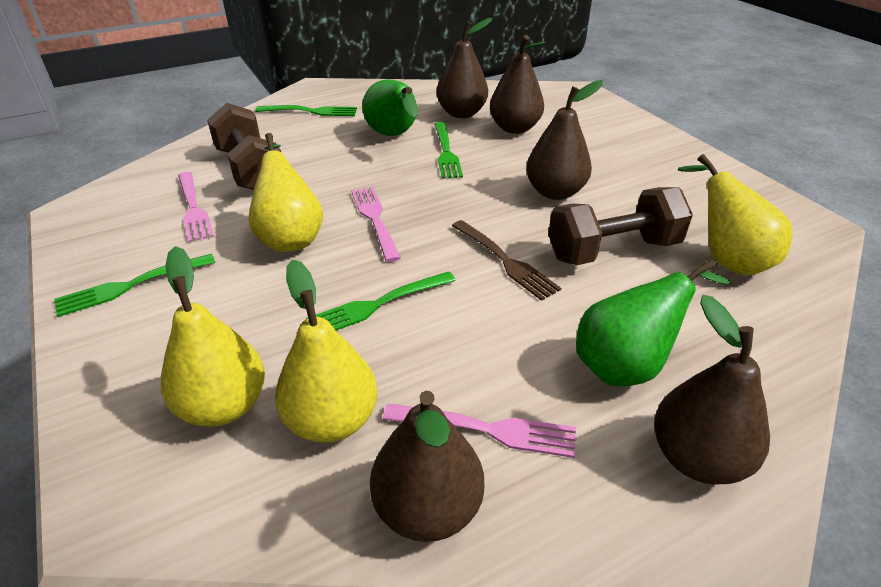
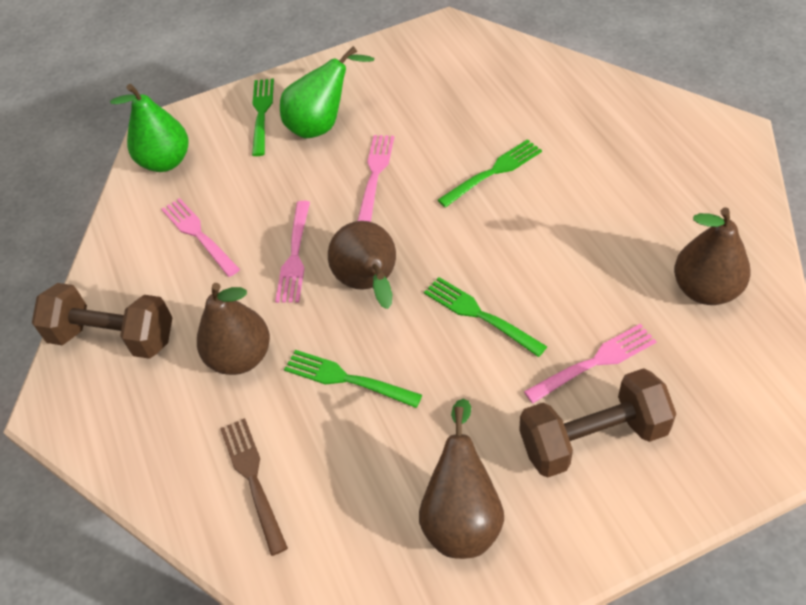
brown pear: 5 -> 4
pink fork: 3 -> 4
yellow pear: 4 -> 0

